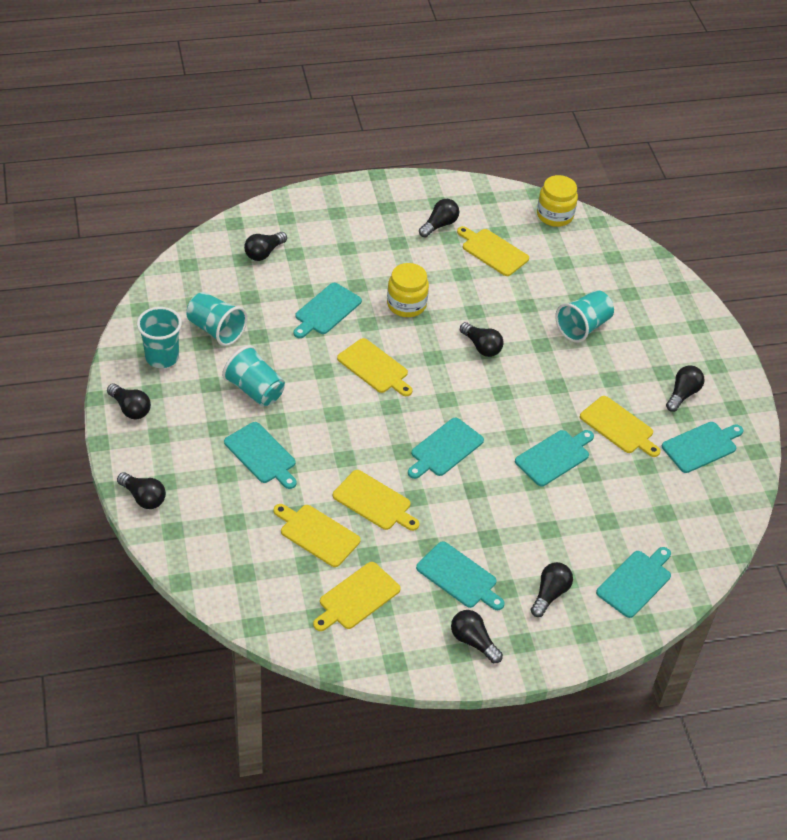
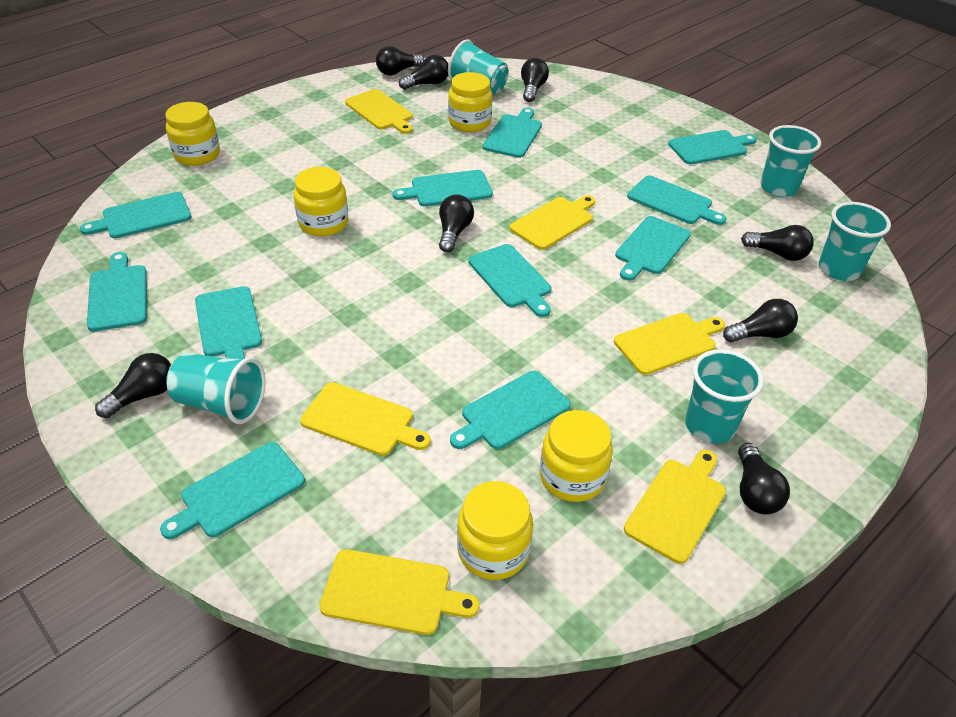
turquoise cup: 4 -> 5
turquoise cutting board: 7 -> 11
yellow jar: 2 -> 5

